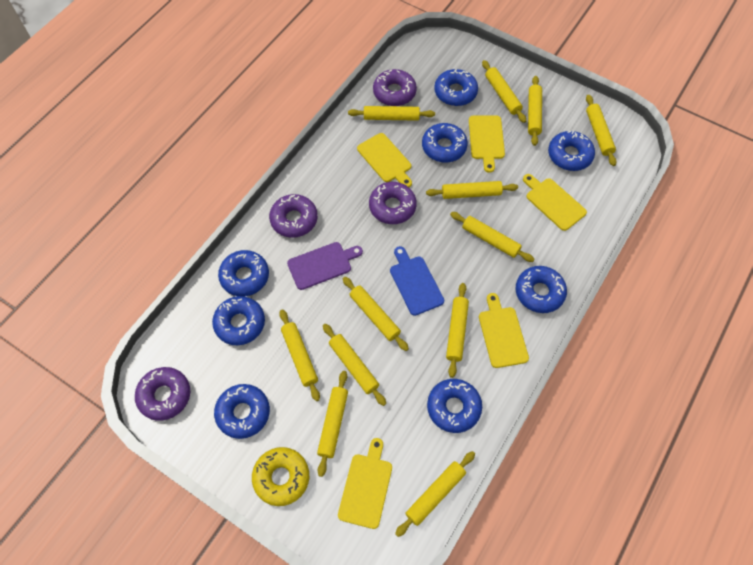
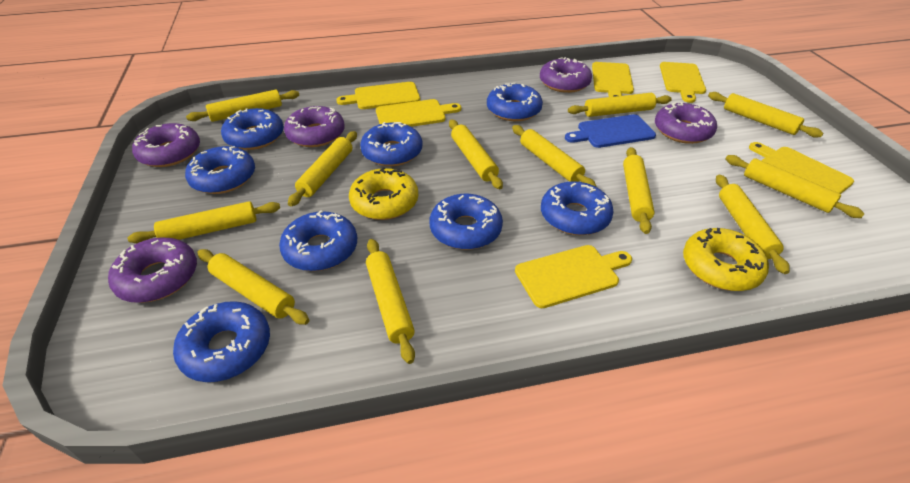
purple cutting board: 1 -> 0
purple donut: 4 -> 5
yellow cutting board: 5 -> 6
yellow donut: 1 -> 2

